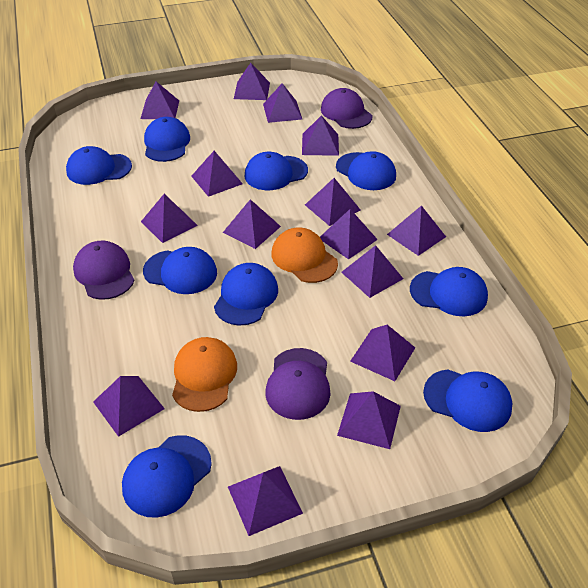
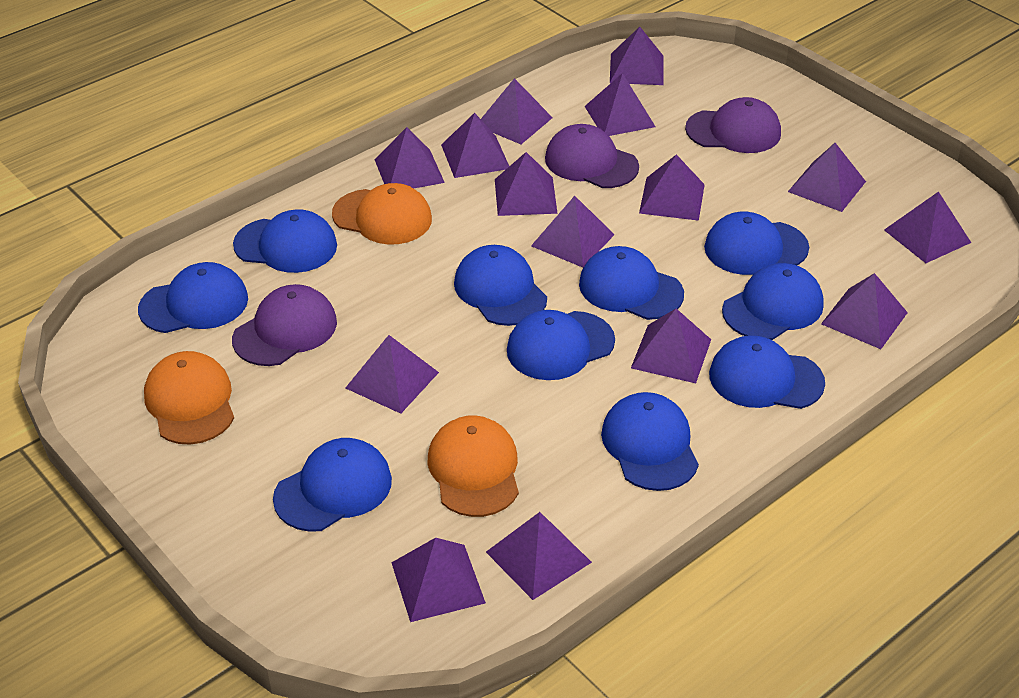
blue cap: 9 -> 10
orange cap: 2 -> 3

